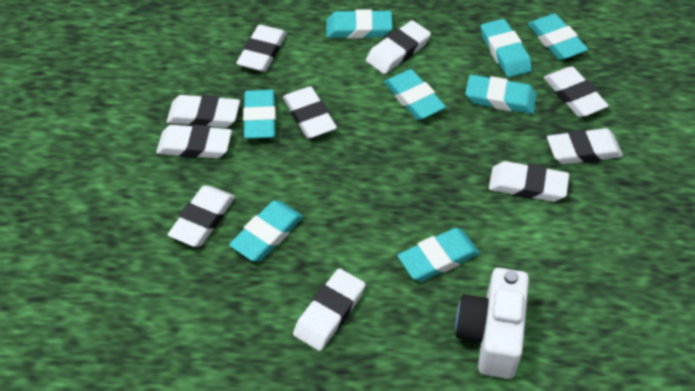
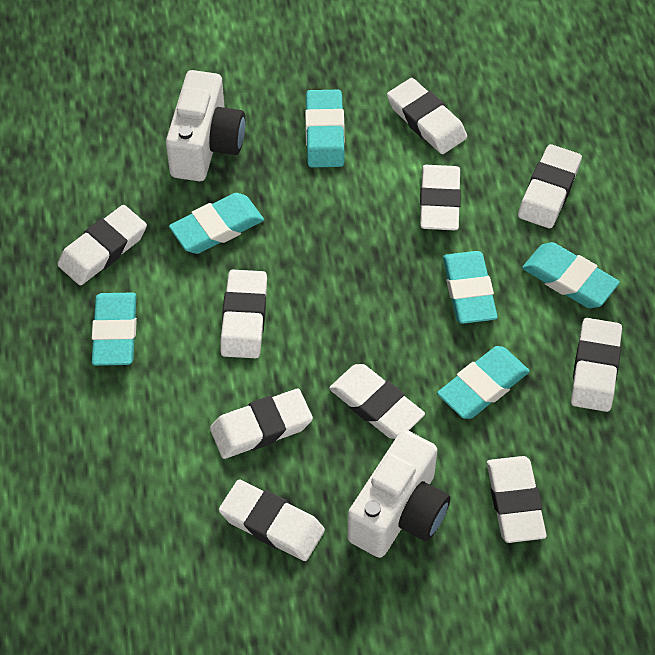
turquoise eraser: 8 -> 6
white camera: 1 -> 2

